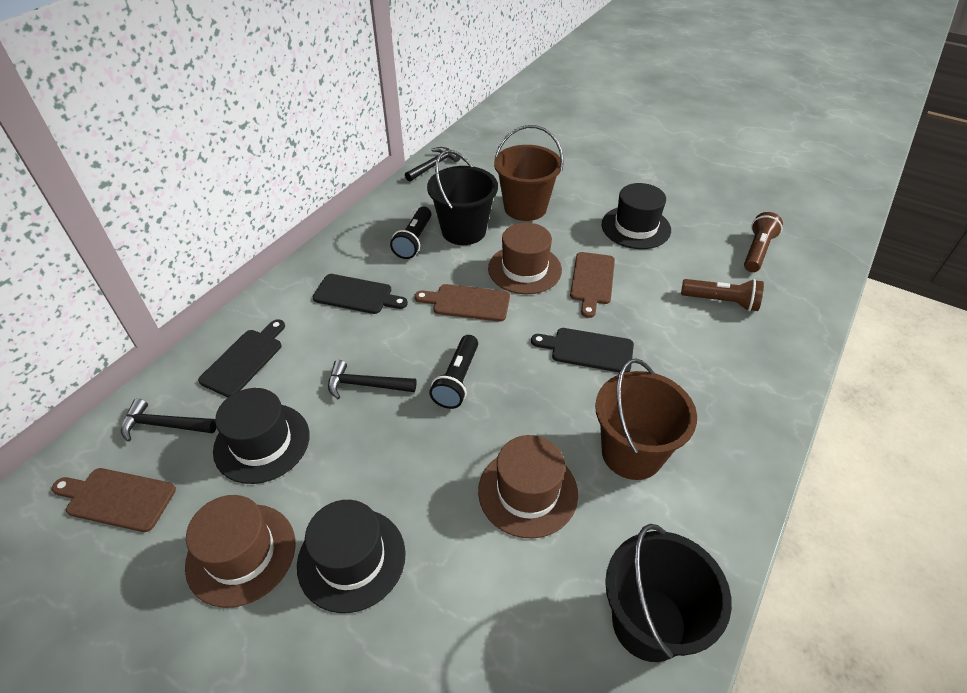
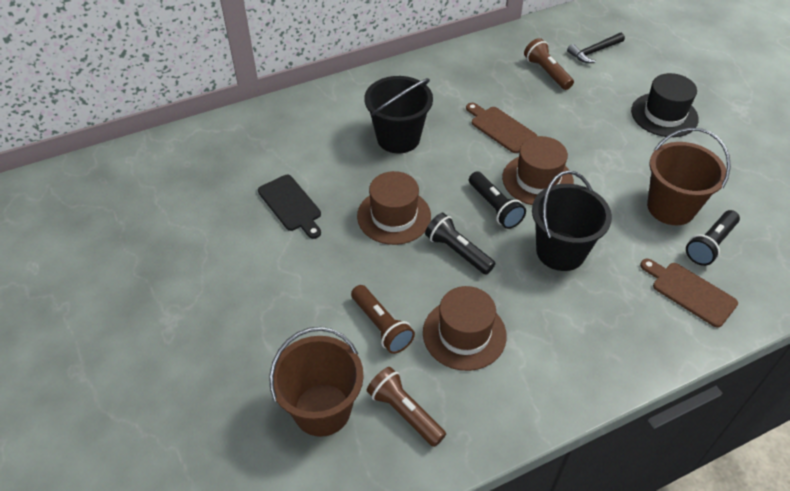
black cutting board: 3 -> 1
black flashlight: 2 -> 3
black hammer: 3 -> 1
black hat: 3 -> 1
brown cutting board: 3 -> 2
brown flashlight: 2 -> 3

